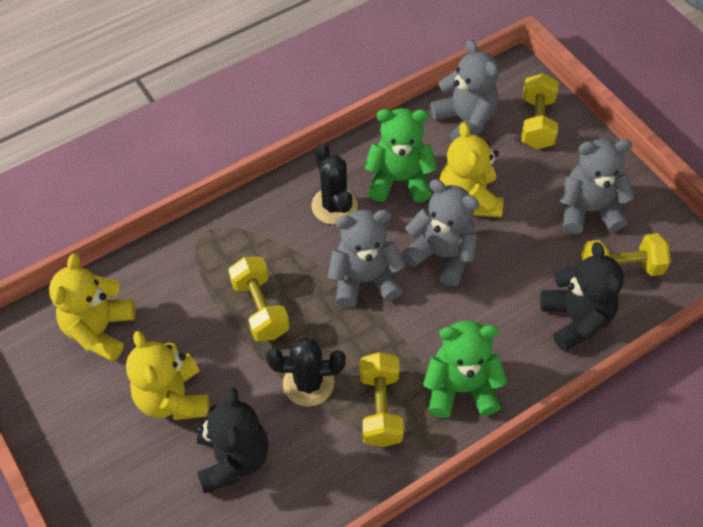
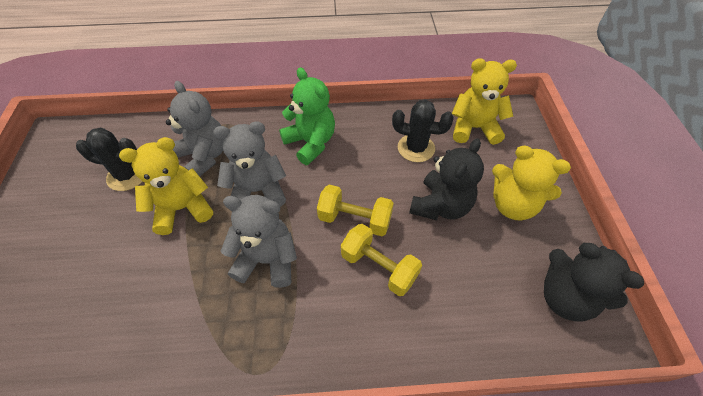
green teddy bear: 2 -> 1
grey teddy bear: 4 -> 3
yellow dumbbell: 4 -> 2

